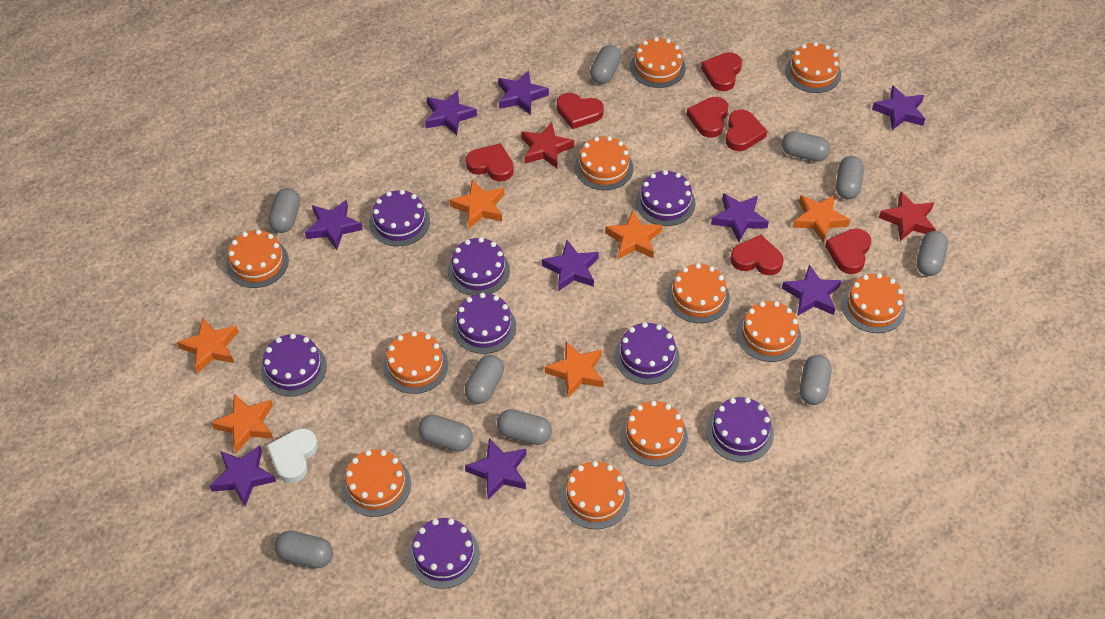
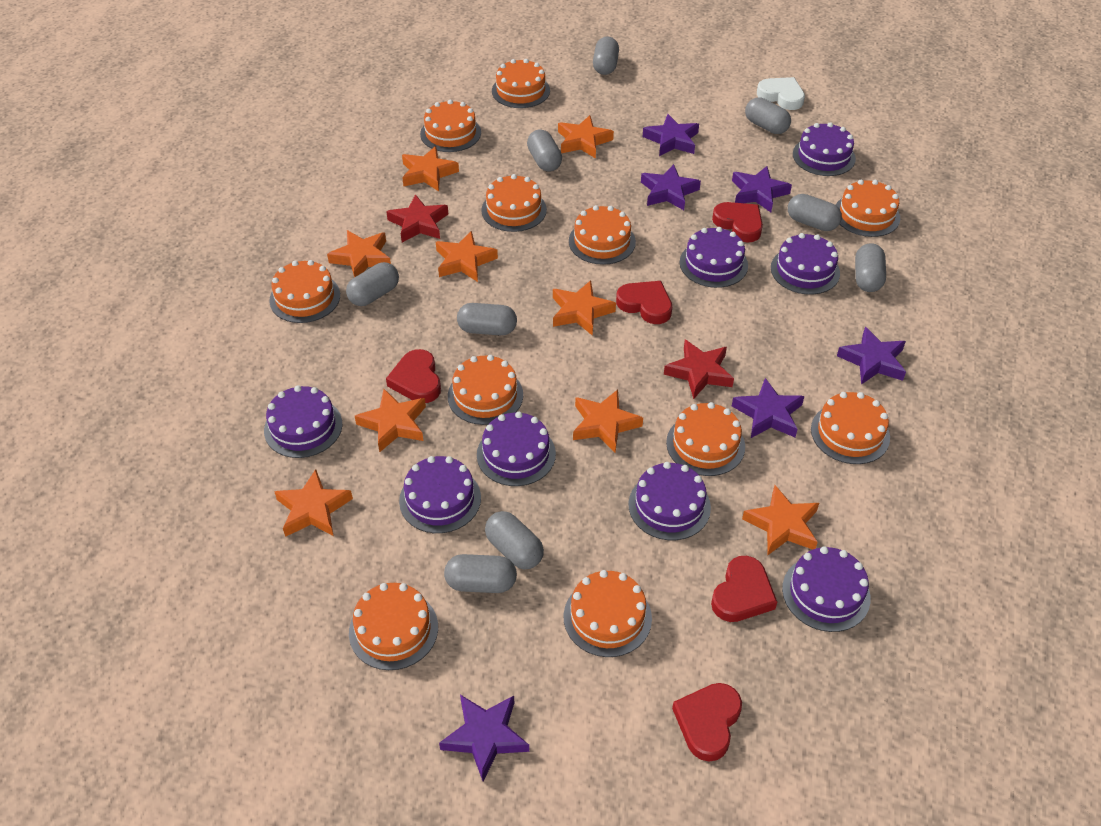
grey capsule: 10 -> 9
orange star: 6 -> 9
purple star: 9 -> 6
red heart: 7 -> 5

